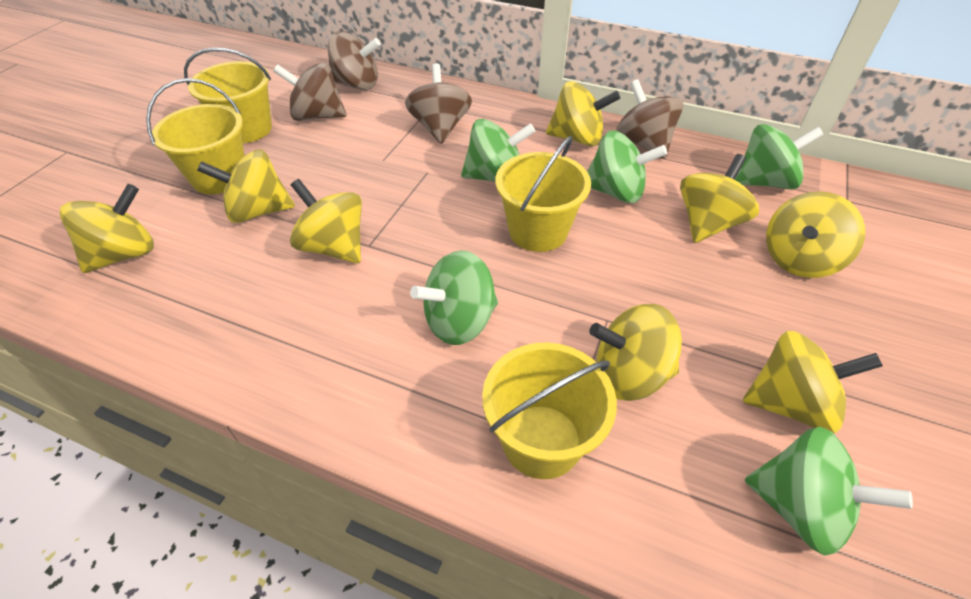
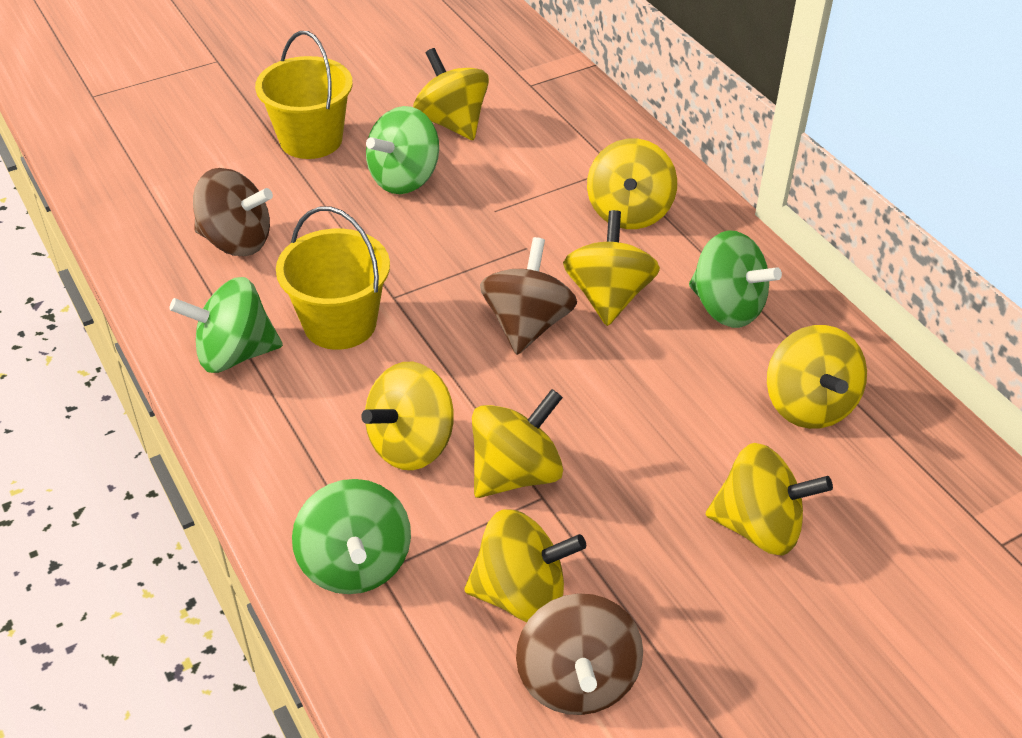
brown spinning top: 4 -> 3
green spinning top: 5 -> 4
yellow bucket: 4 -> 2

